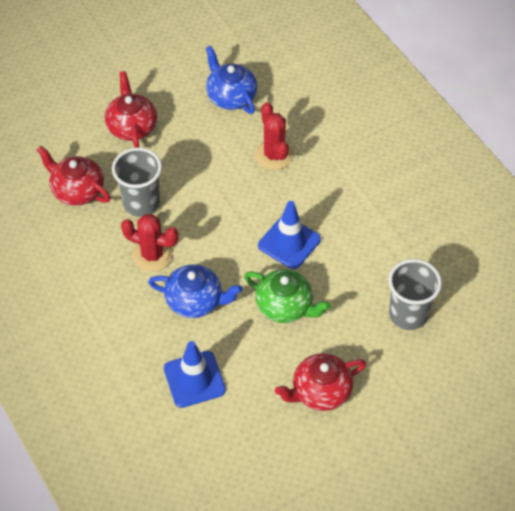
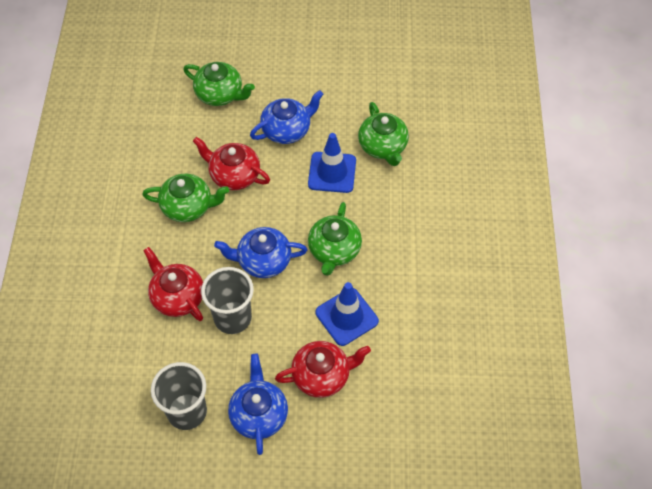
blue teapot: 2 -> 3
green teapot: 1 -> 4
red cactus: 2 -> 0

